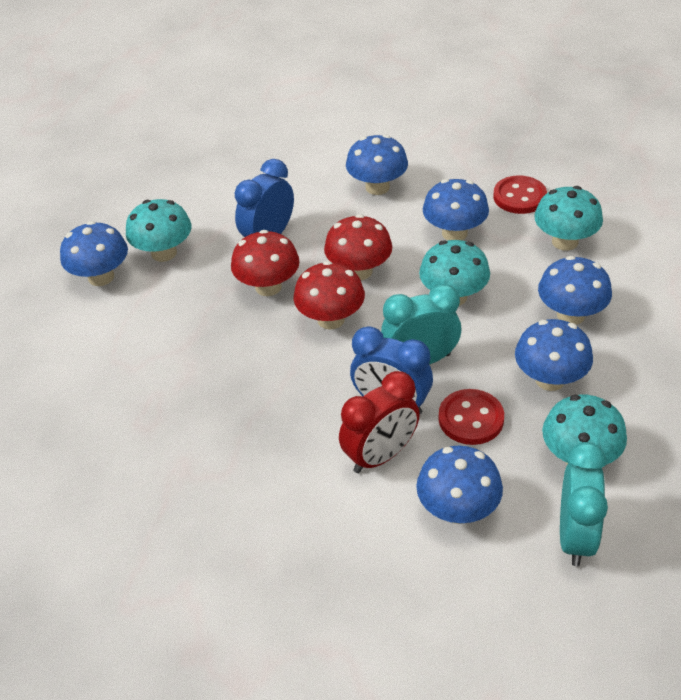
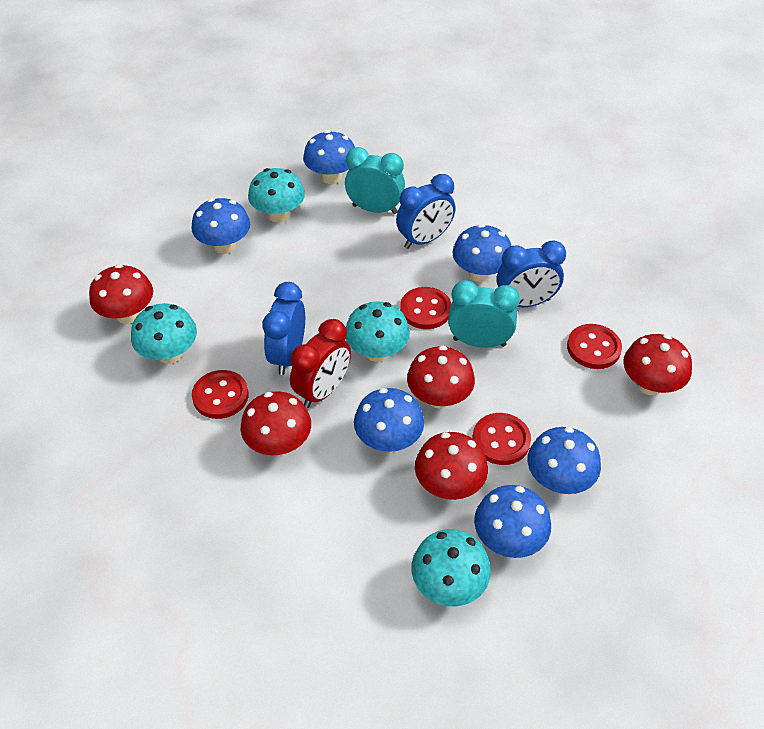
blue clock: 2 -> 3
red button: 2 -> 4
red mushroom: 3 -> 5

